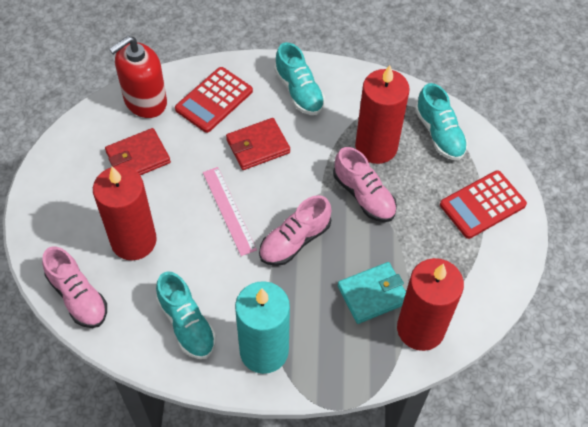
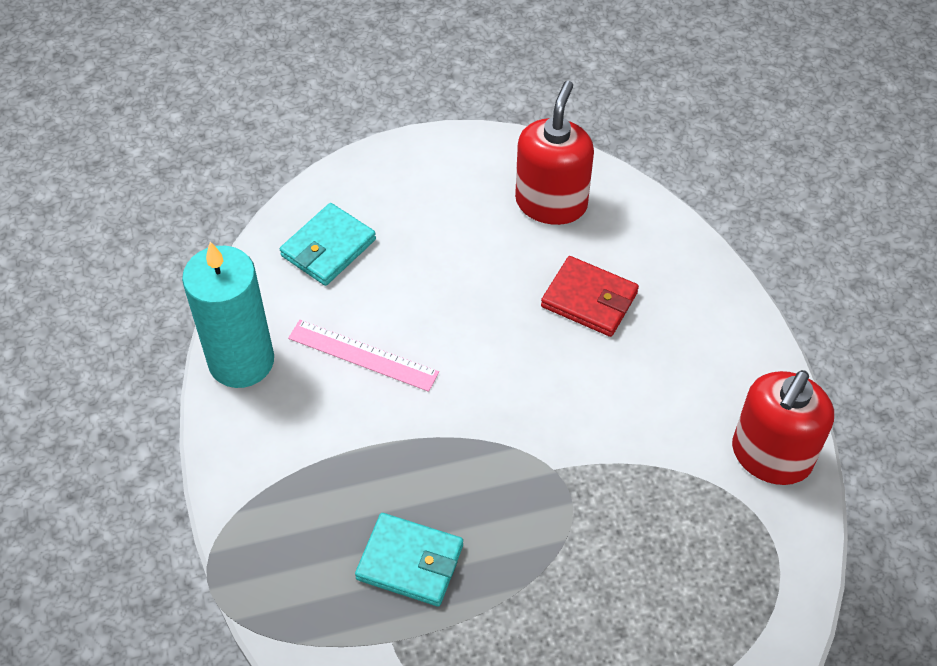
pink shoe: 3 -> 0
red calculator: 2 -> 0
red candle: 3 -> 0
red soap dispenser: 1 -> 2
red wallet: 2 -> 1
turquoise shoe: 3 -> 0
turquoise wallet: 1 -> 2

